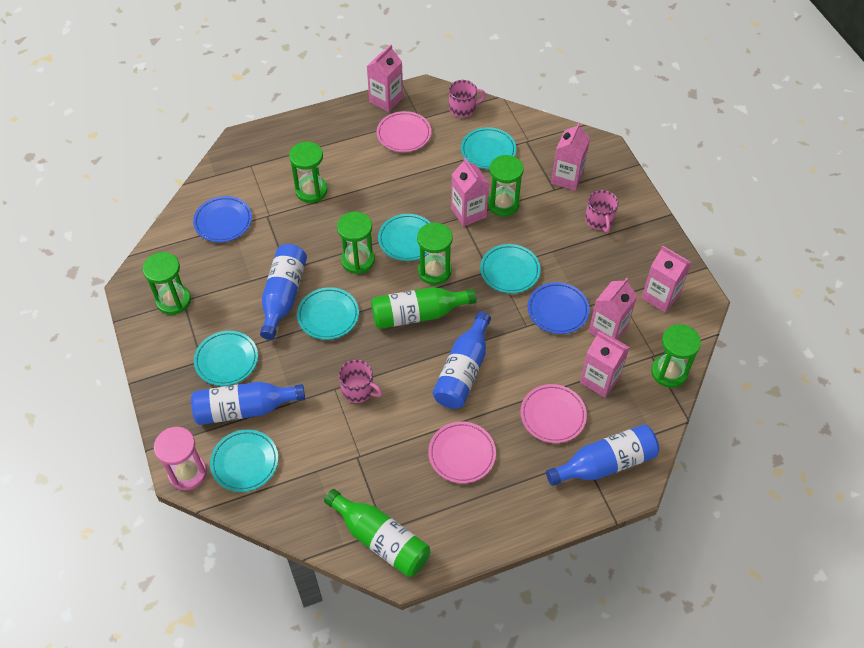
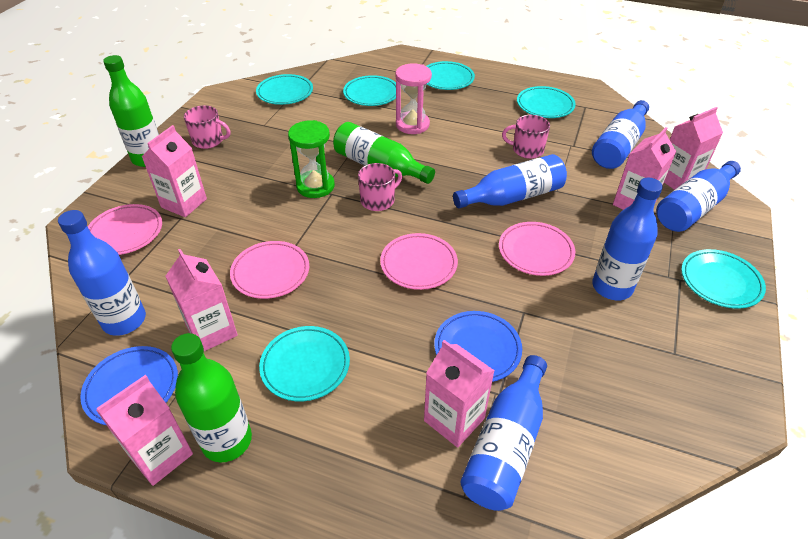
blue bottle: 4 -> 6
green bottle: 2 -> 3
green hourglass: 6 -> 1
pink plate: 3 -> 4

